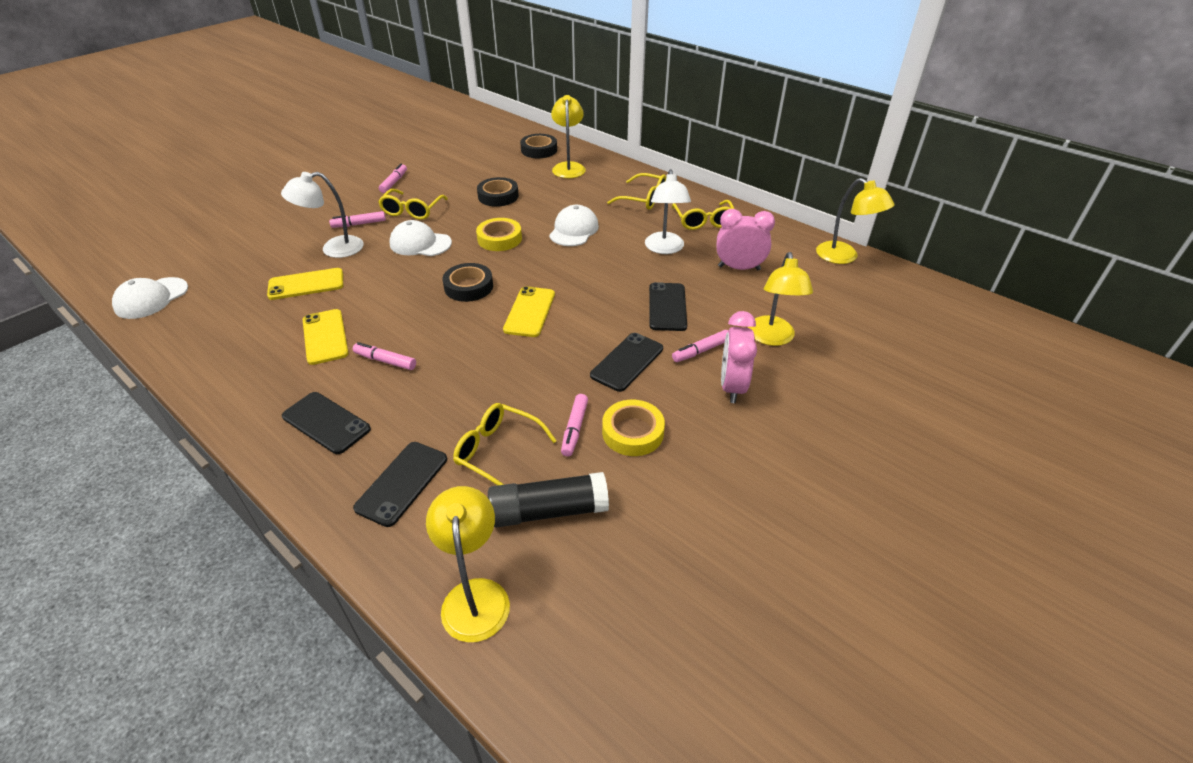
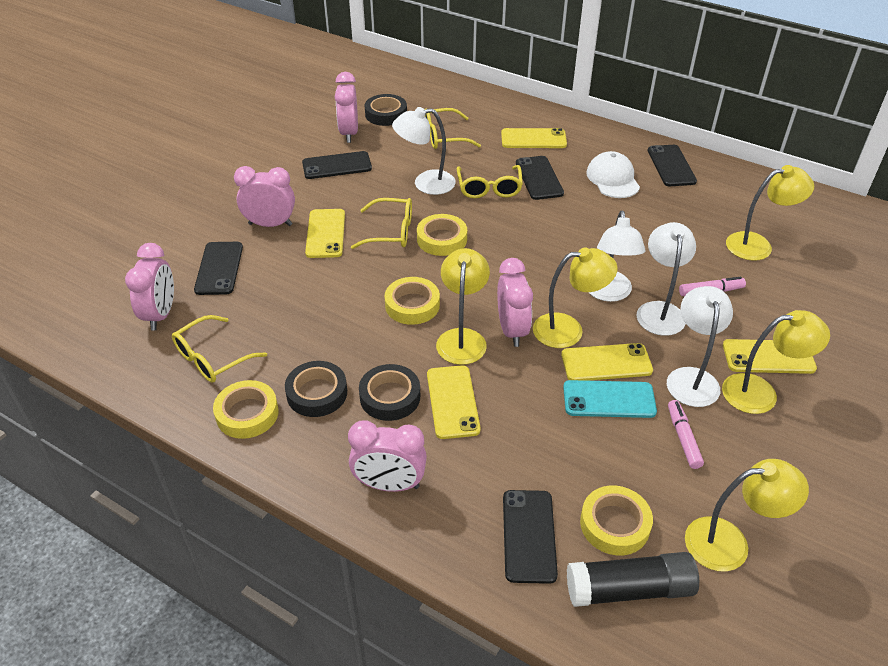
black phone: 4 -> 5
pink clock: 2 -> 5
pink marker: 5 -> 2
turquoise phone: 0 -> 1
white cap: 3 -> 1
white lamp: 2 -> 4
yellow lamp: 4 -> 5
yellow phone: 3 -> 5
yellow tape: 2 -> 4

